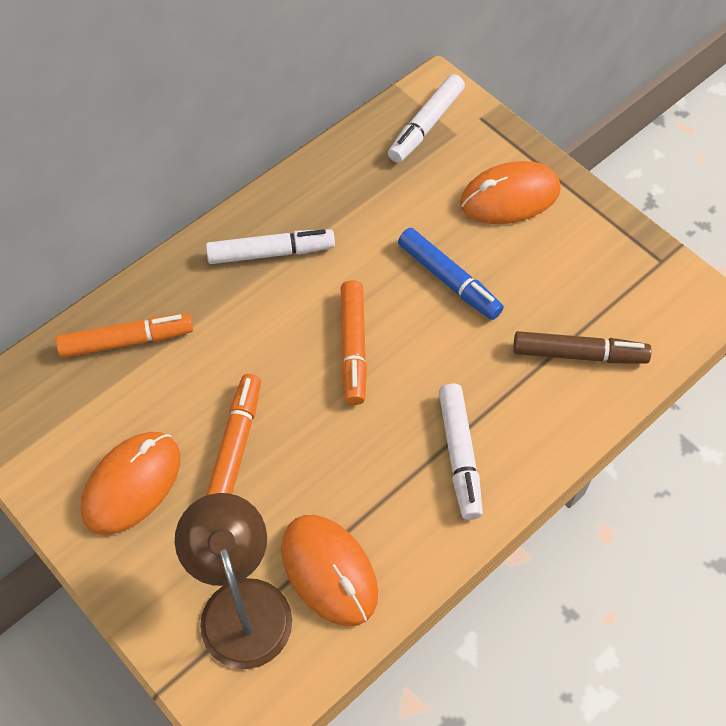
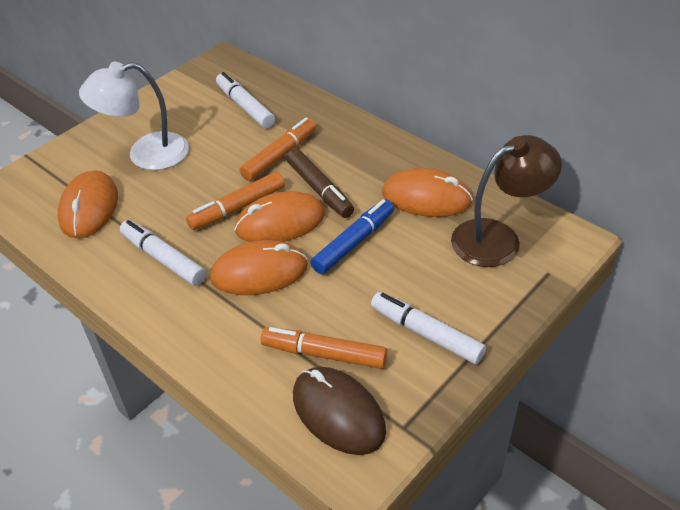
brown mouse: 0 -> 1
orange mouse: 3 -> 4
white lamp: 0 -> 1

